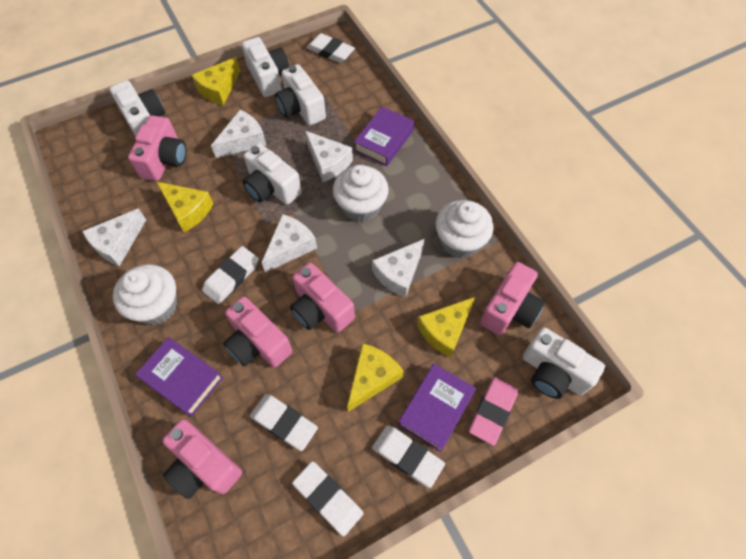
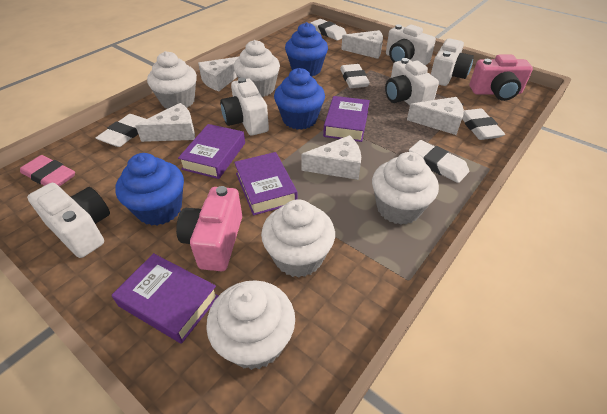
blue cupcake: 0 -> 3
pink camera: 5 -> 2
purple book: 3 -> 4
white cupcake: 3 -> 5
yellow cheese: 4 -> 0

